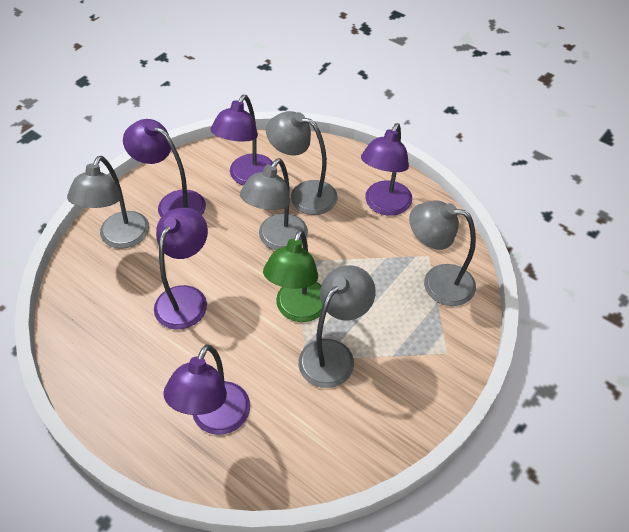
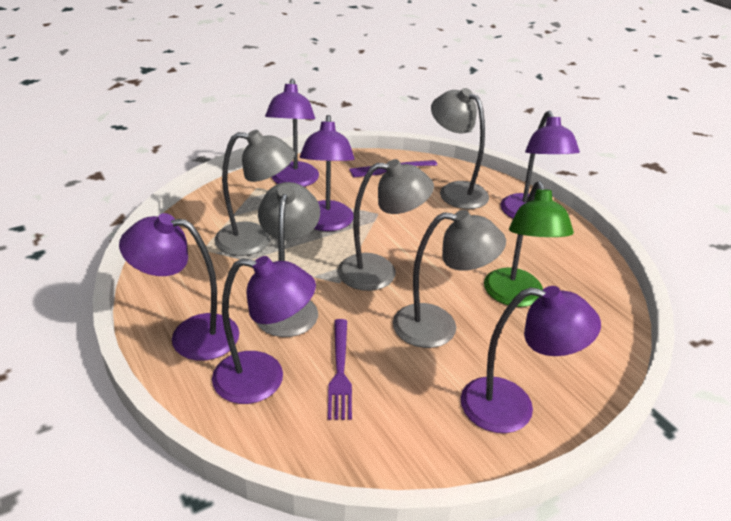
purple fork: 0 -> 2
purple lamp: 5 -> 6

